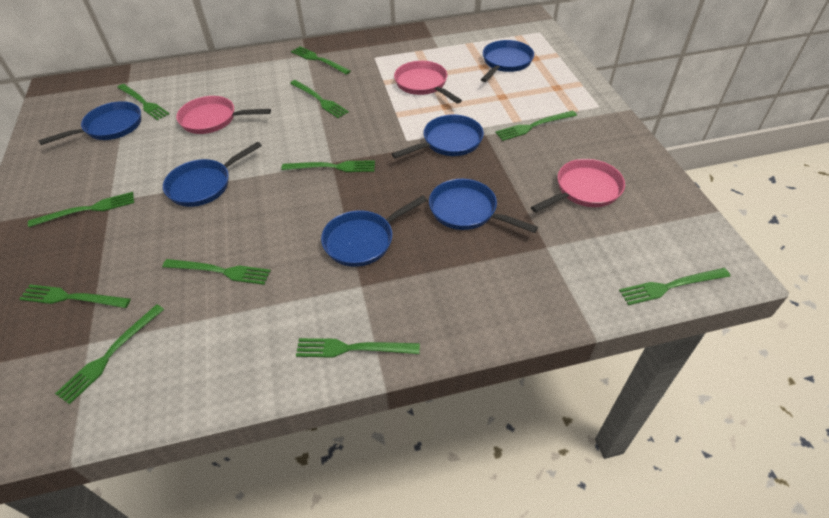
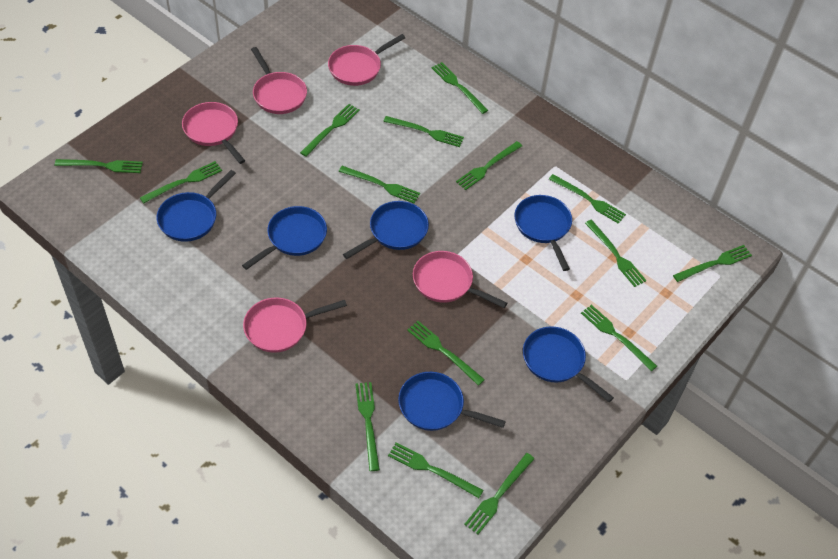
green fork: 11 -> 15
pink pan: 3 -> 5

